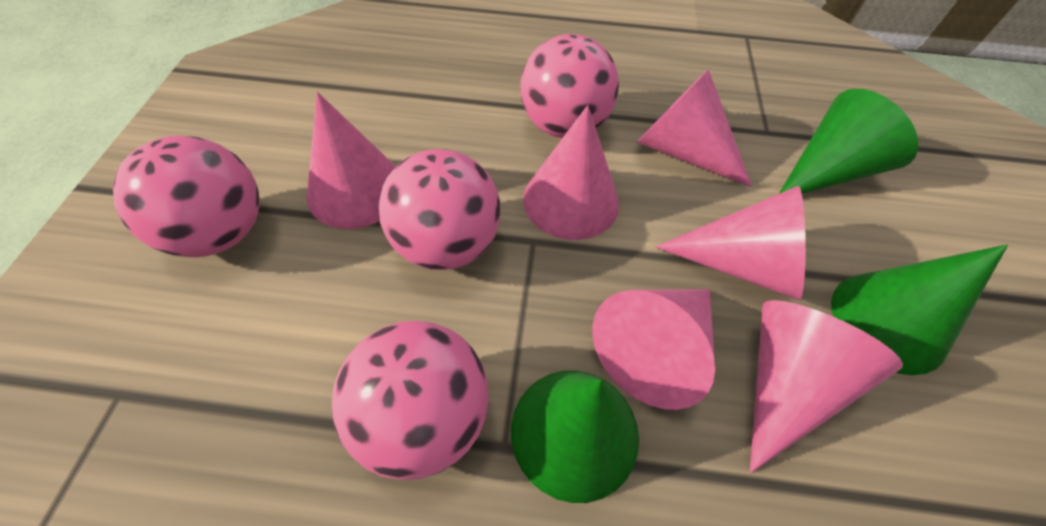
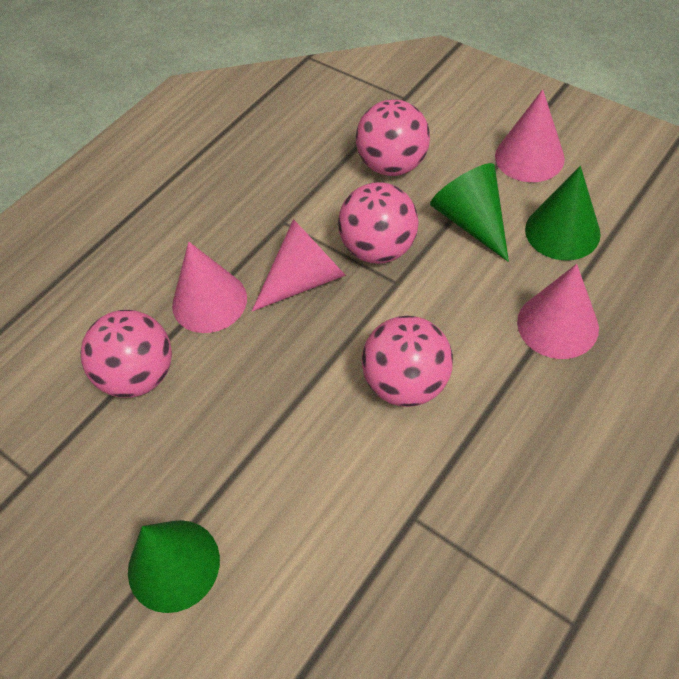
pink cone: 6 -> 4

